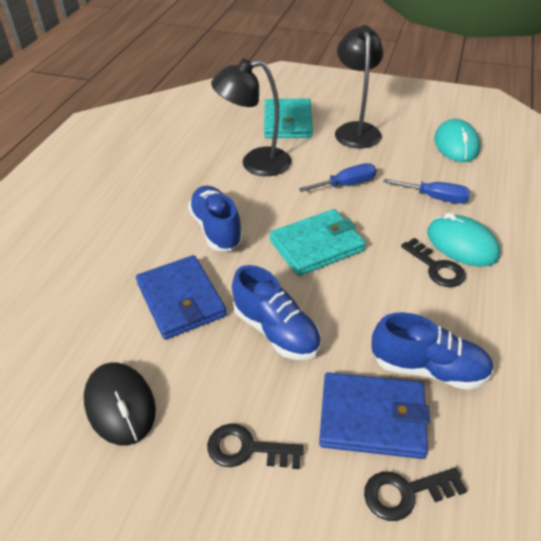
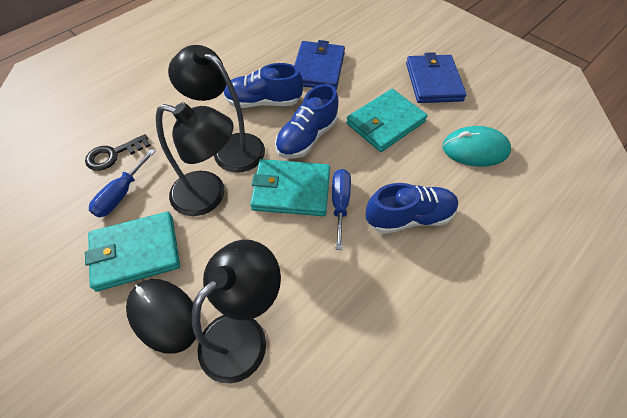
black key: 3 -> 1
black lamp: 2 -> 3
turquoise mouse: 2 -> 1
turquoise wallet: 2 -> 3

